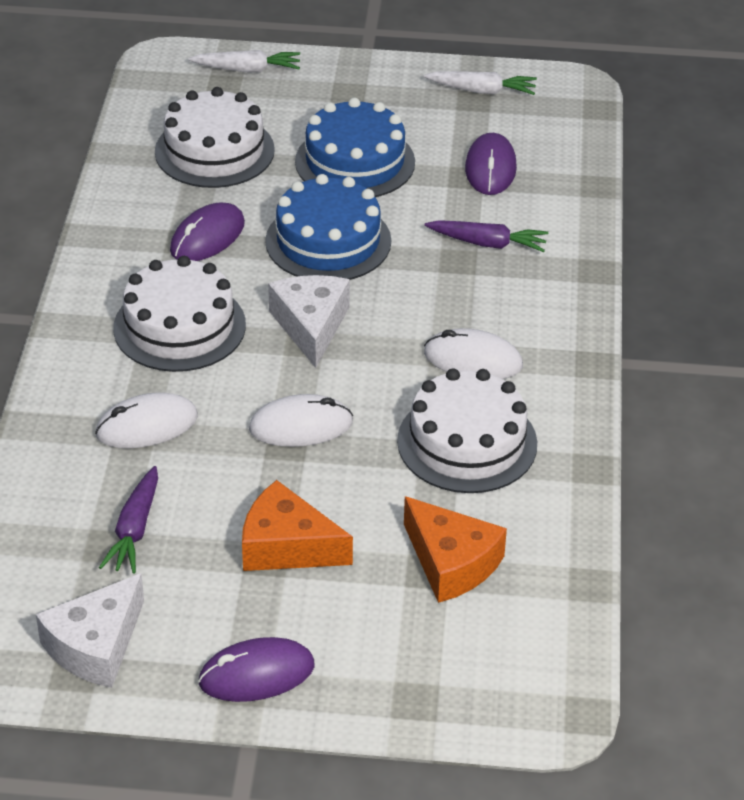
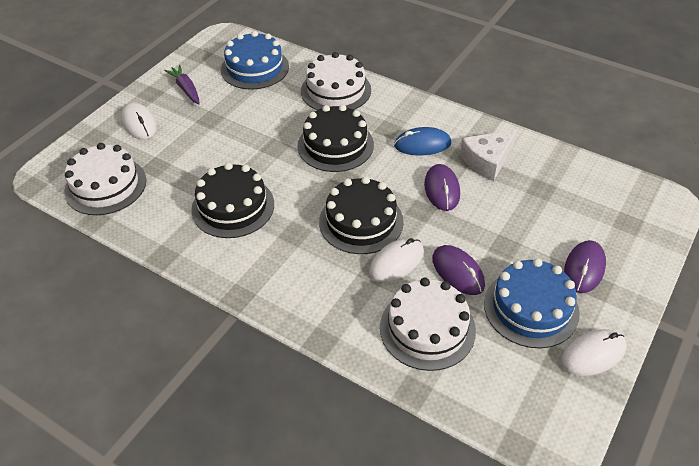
black cake: 0 -> 3
blue mouse: 0 -> 1
orange cheese: 2 -> 0
purple carrot: 2 -> 1
white carrot: 2 -> 0
white cheese: 2 -> 1

